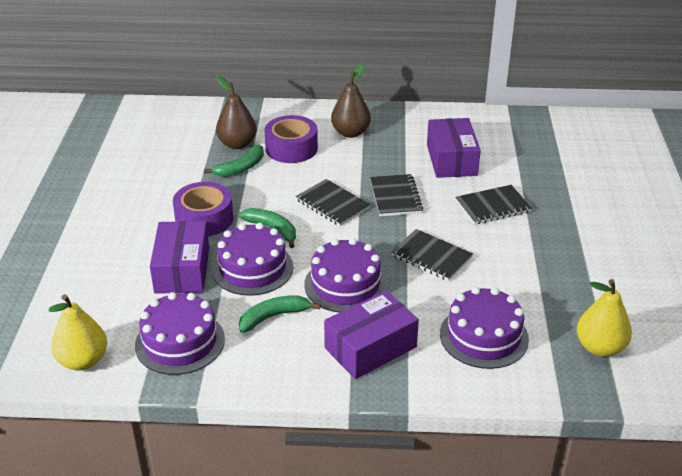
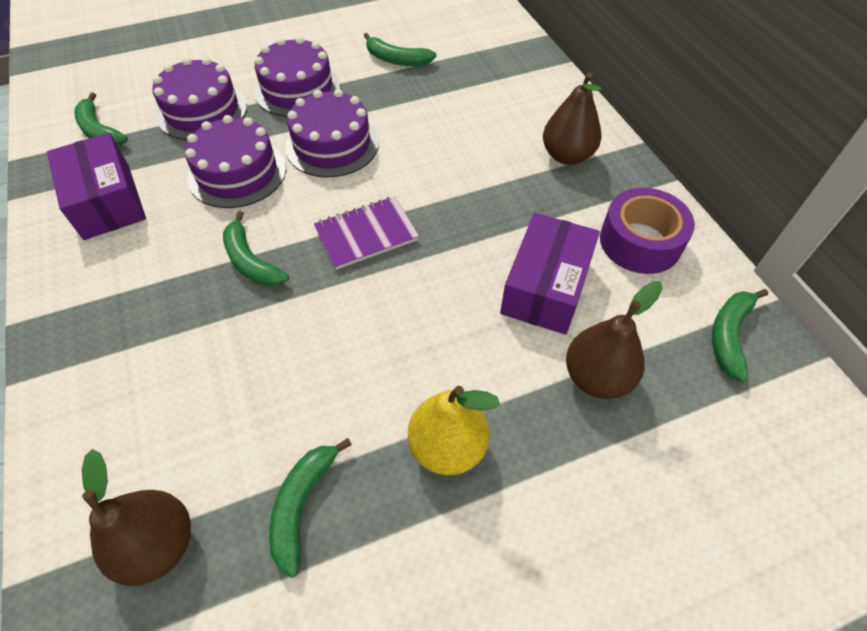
black notebook: 4 -> 0
brown pear: 2 -> 3
green banana: 3 -> 5
purple box: 3 -> 2
purple notebook: 0 -> 1
purple tape: 2 -> 1
yellow pear: 2 -> 1

